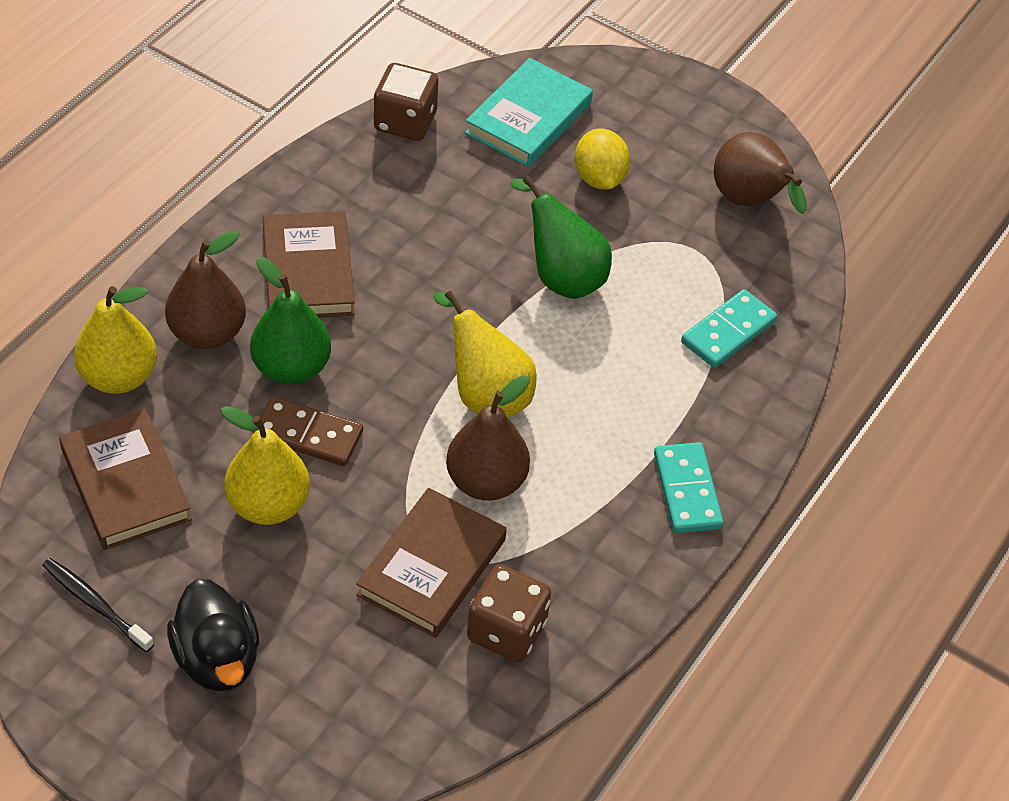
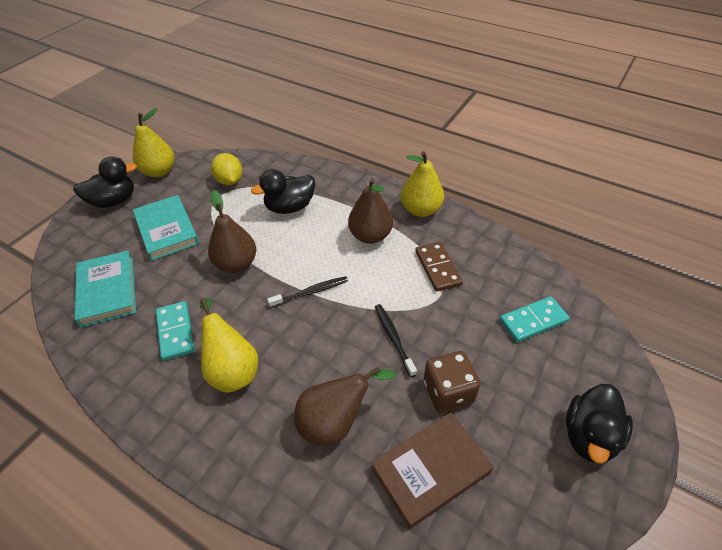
black duck: 1 -> 3
black toothbrush: 1 -> 2
brown book: 3 -> 1
brown dice: 2 -> 1
green pear: 2 -> 0
turquoise book: 1 -> 2

